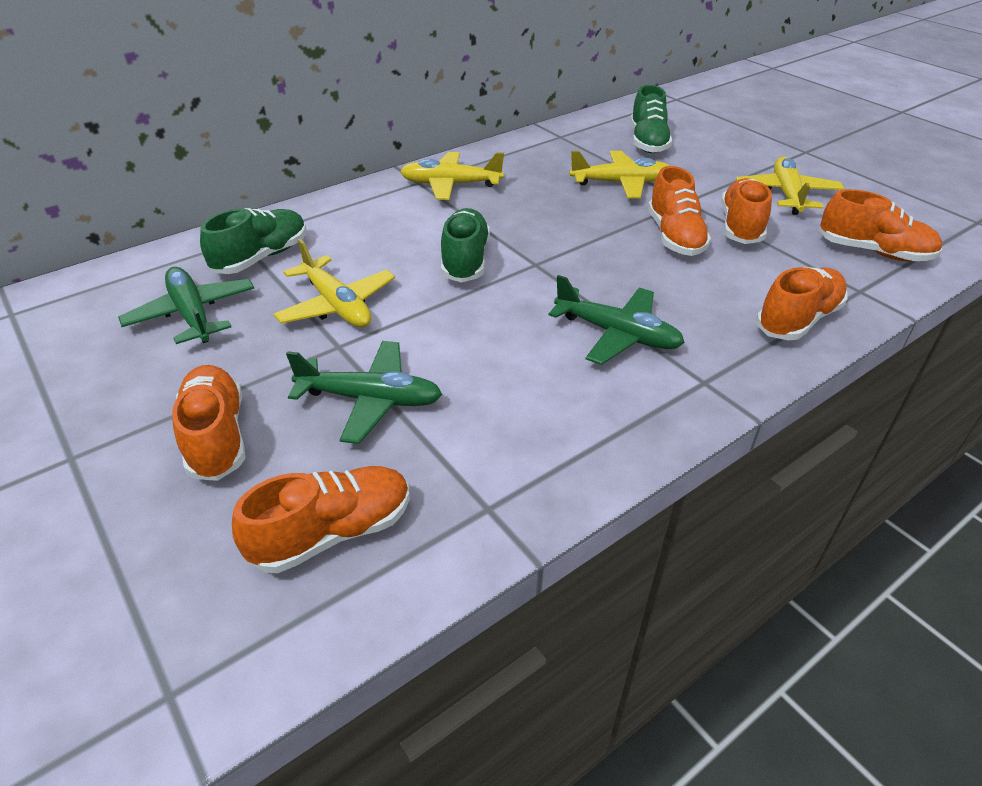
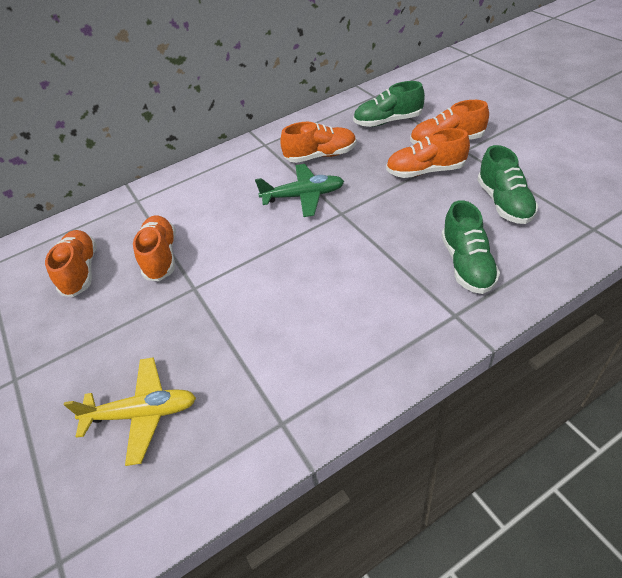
green plane: 3 -> 1
orange shoe: 6 -> 5
yellow plane: 4 -> 1

